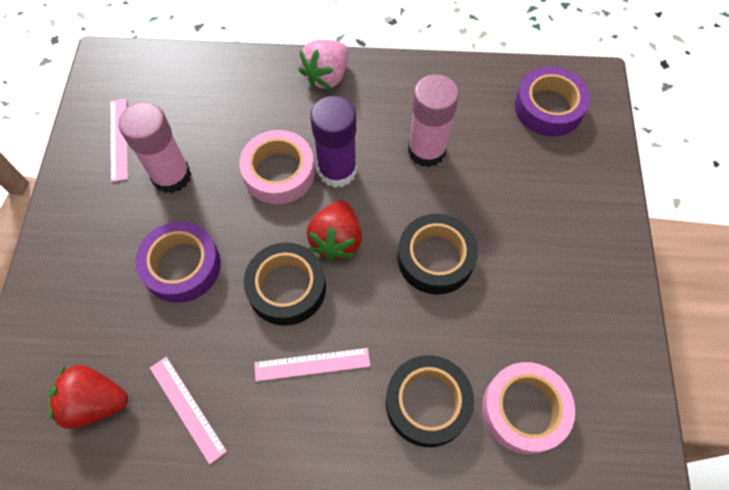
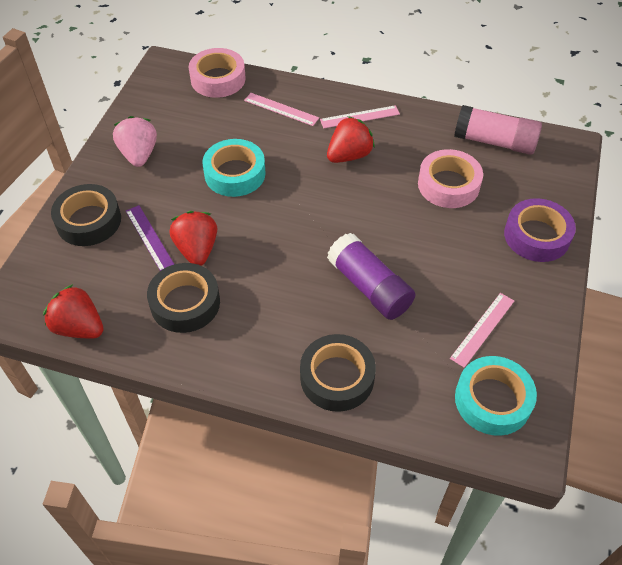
pink glue stick: 2 -> 1
purple ruler: 0 -> 1
purple tape: 2 -> 1
red strawberry: 2 -> 3
turquoise tape: 0 -> 2

